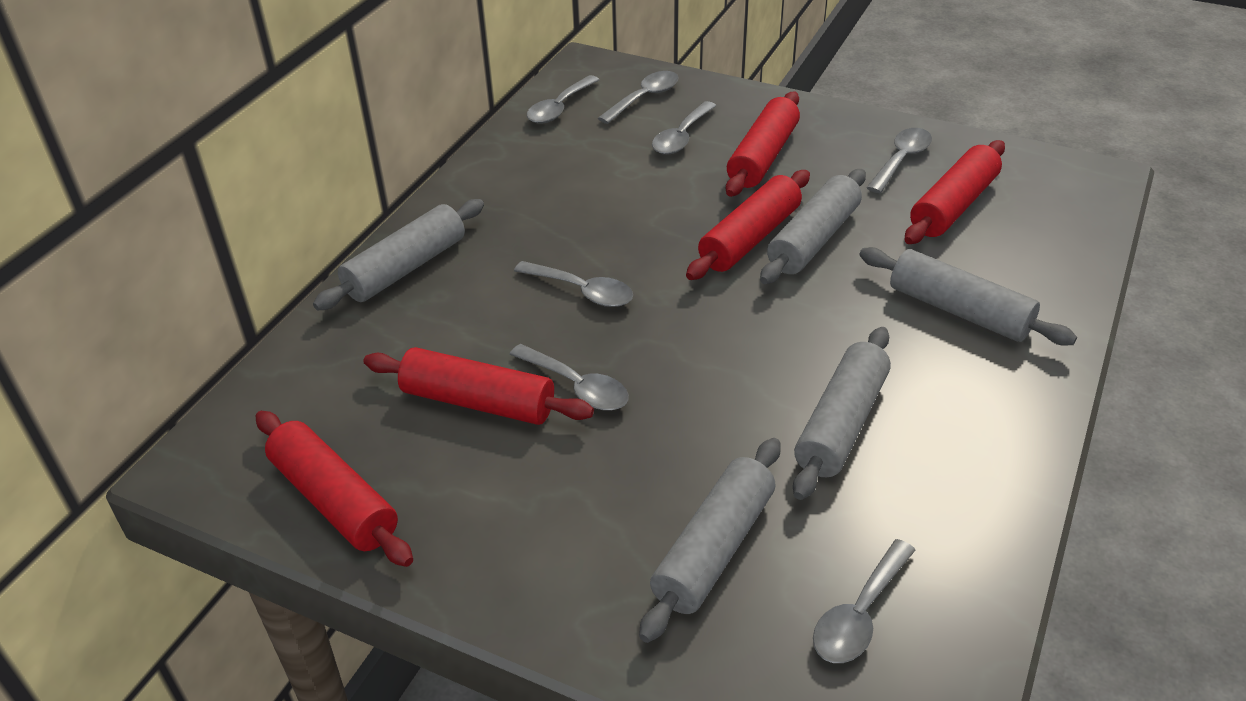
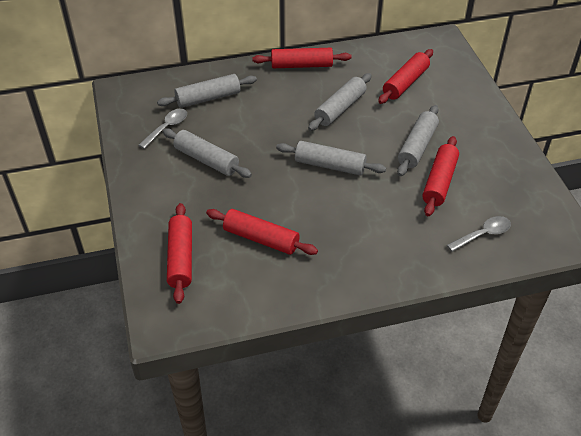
grey spoon: 7 -> 2

